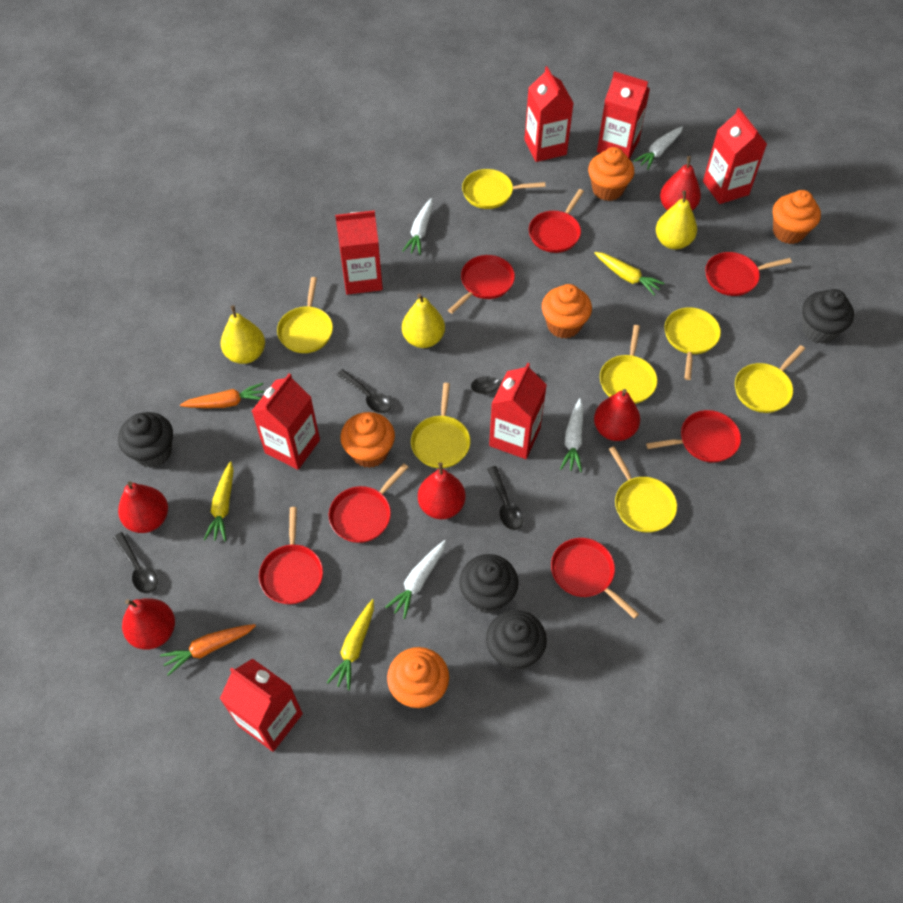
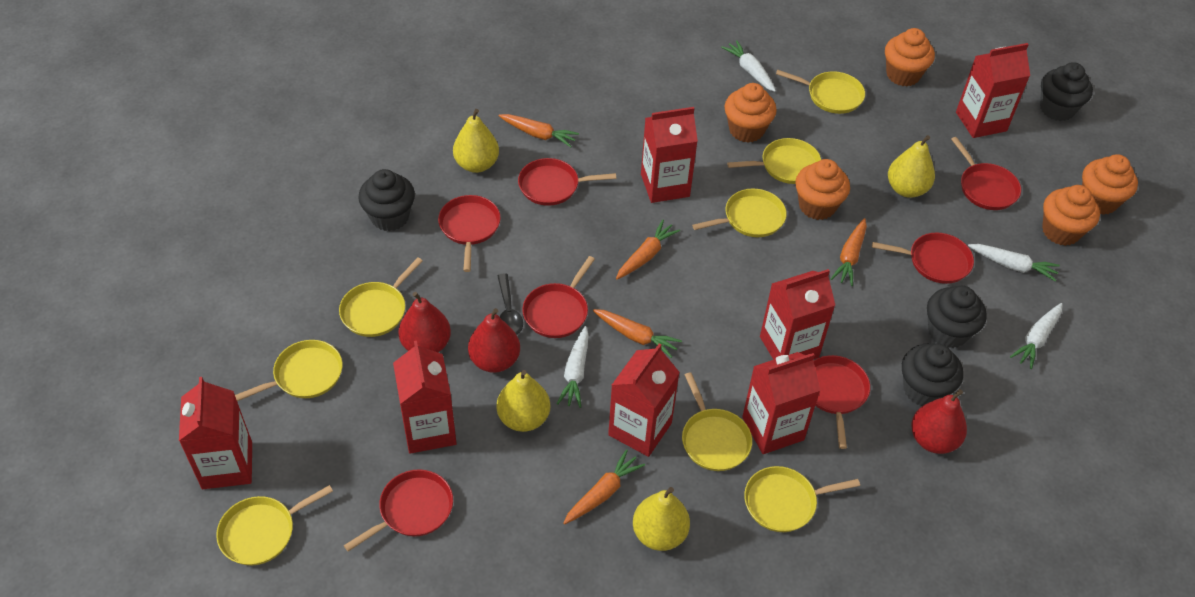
black spoon: 4 -> 1
orange carrot: 2 -> 5
red pear: 5 -> 3
yellow carrot: 3 -> 0
yellow pan: 7 -> 8
yellow pear: 3 -> 4

